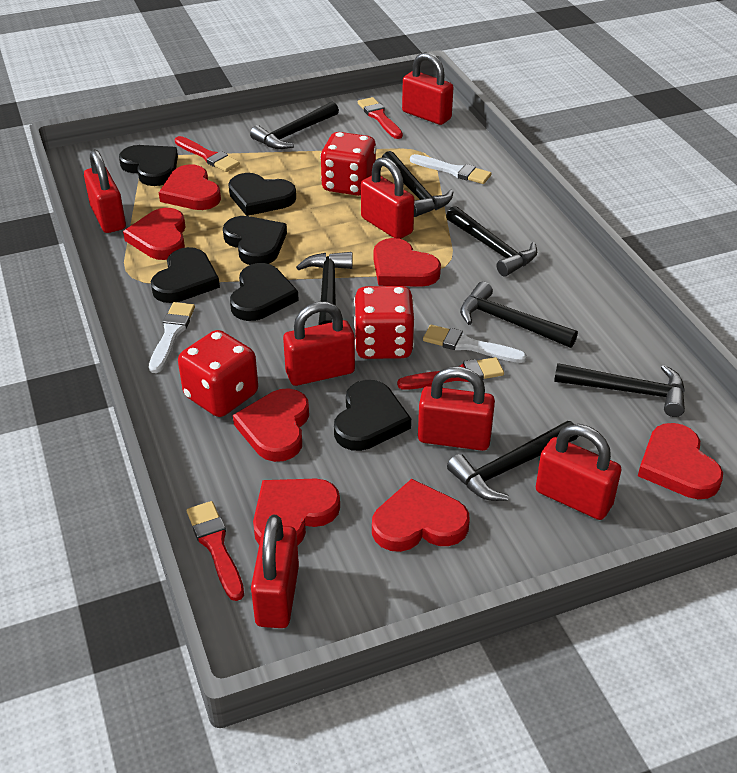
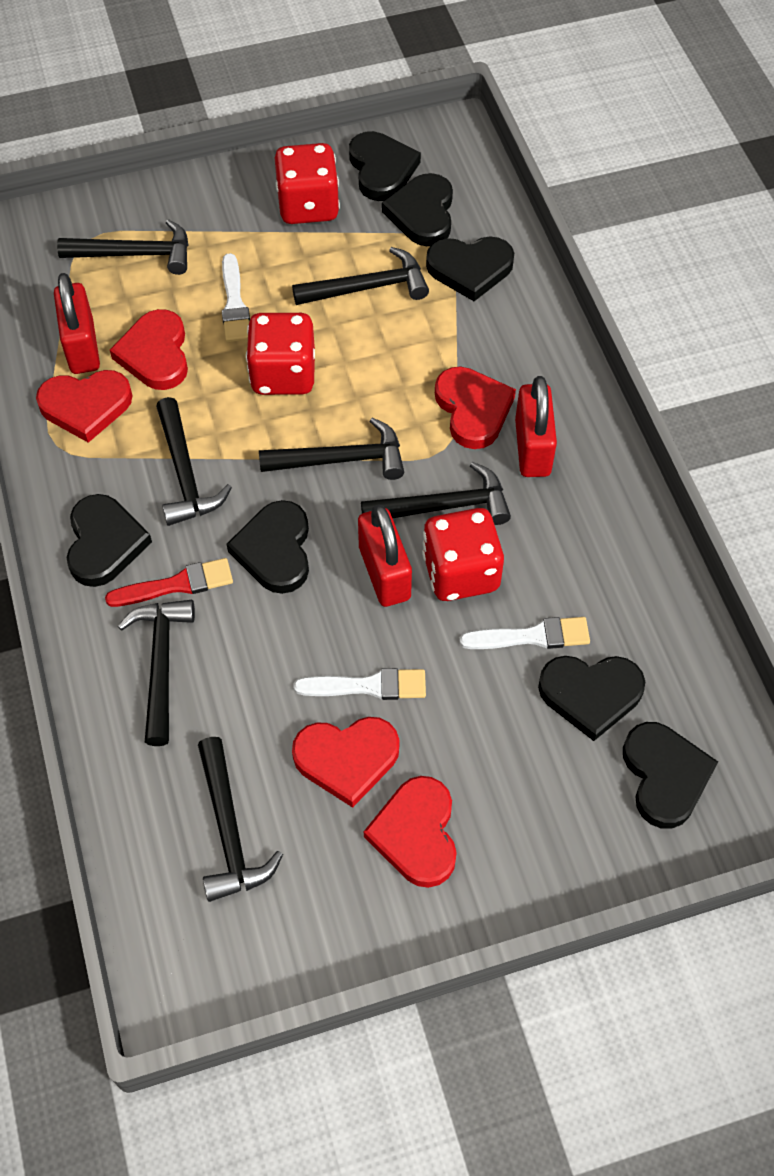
black heart: 6 -> 7
red brush: 4 -> 1
red heart: 7 -> 5
red padlock: 7 -> 3

